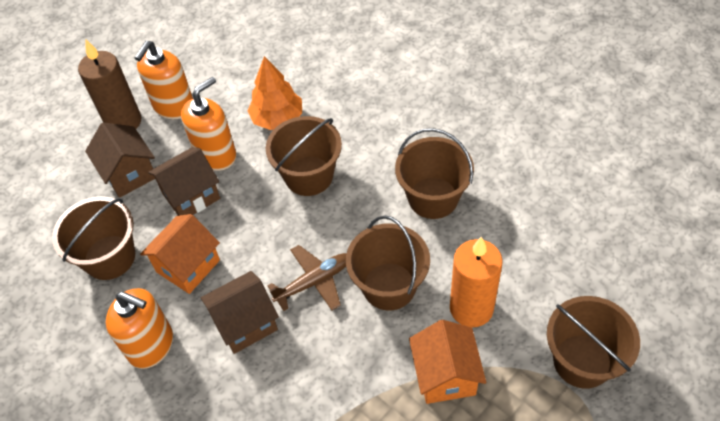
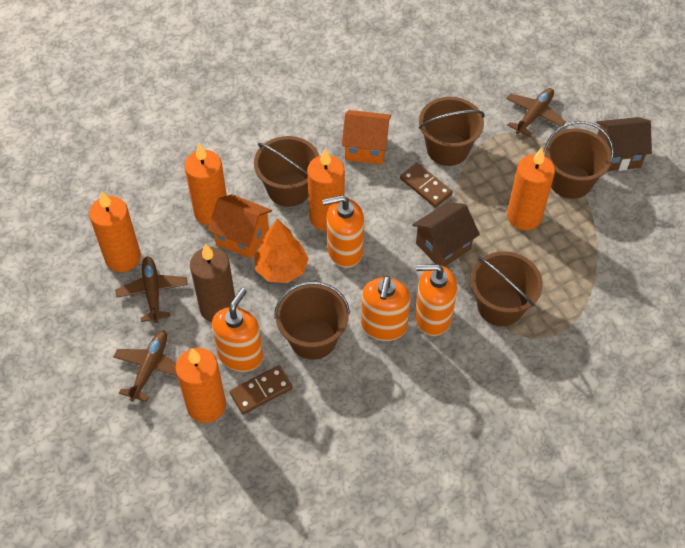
brown domino: 0 -> 2
brown house: 3 -> 2
brown plane: 1 -> 3
orange candle: 1 -> 5
orange soap dispenser: 3 -> 4

